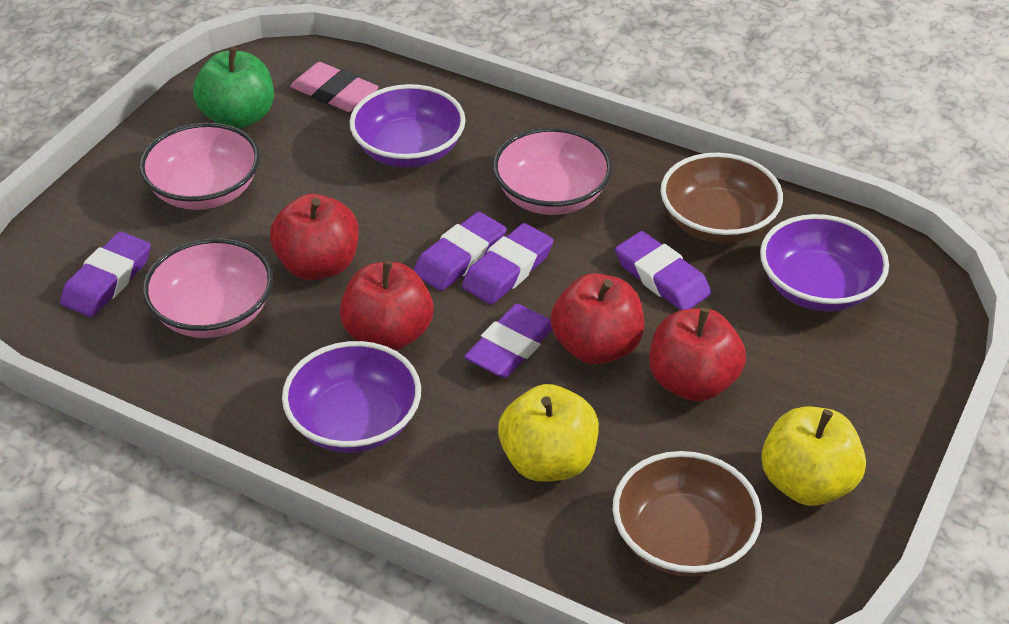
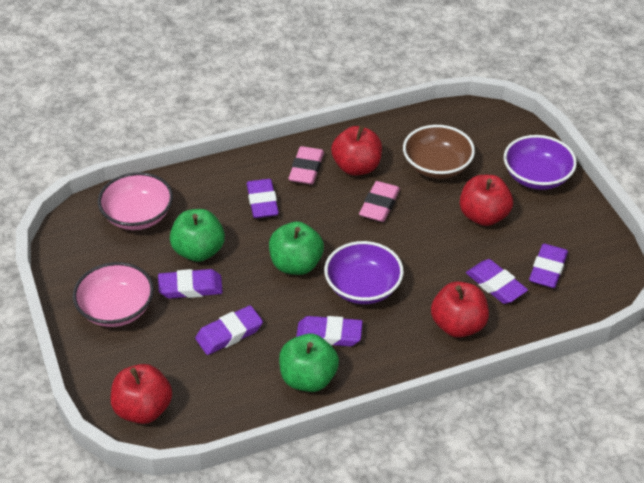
brown bowl: 2 -> 1
green apple: 1 -> 3
pink bowl: 3 -> 2
pink eraser: 1 -> 2
purple bowl: 3 -> 2
purple eraser: 5 -> 6
yellow apple: 2 -> 0

